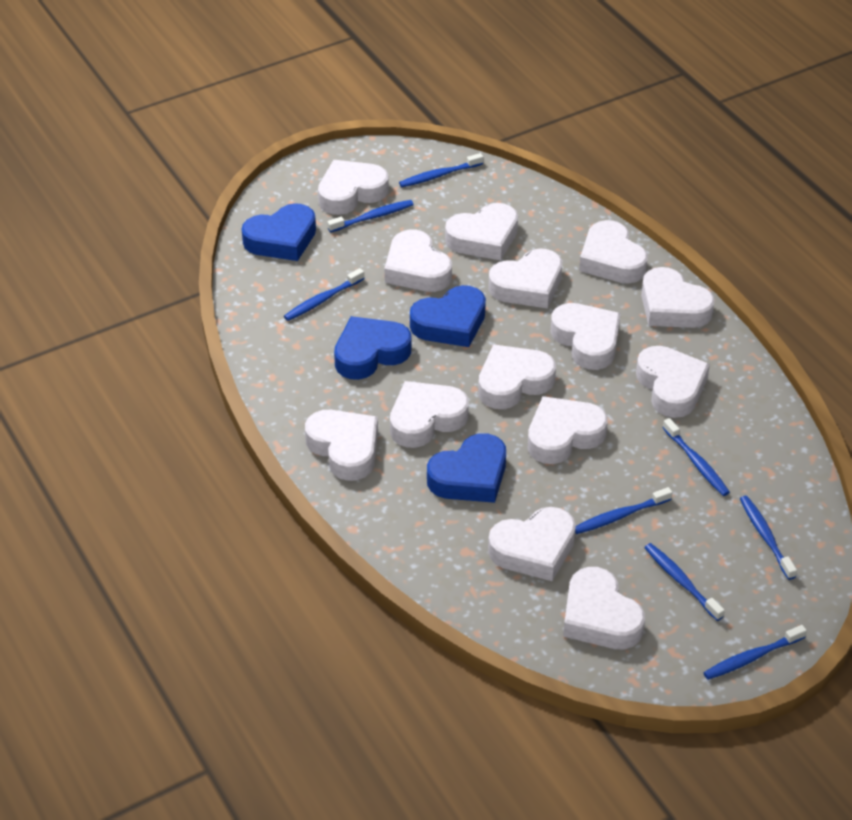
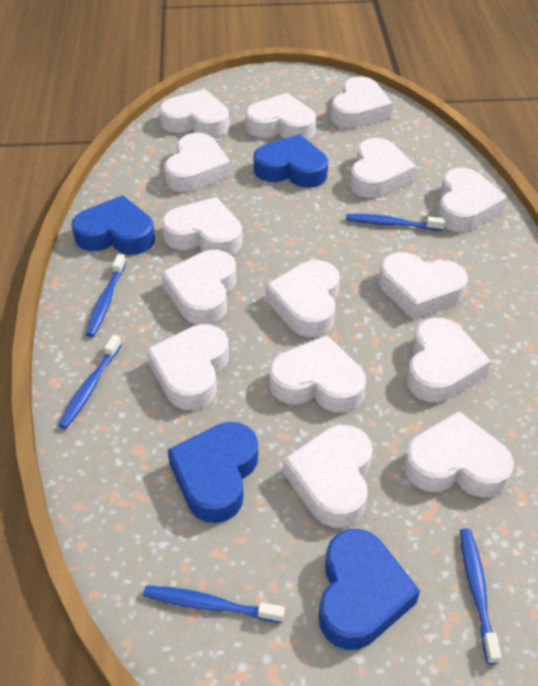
blue toothbrush: 8 -> 5
white heart: 14 -> 15

